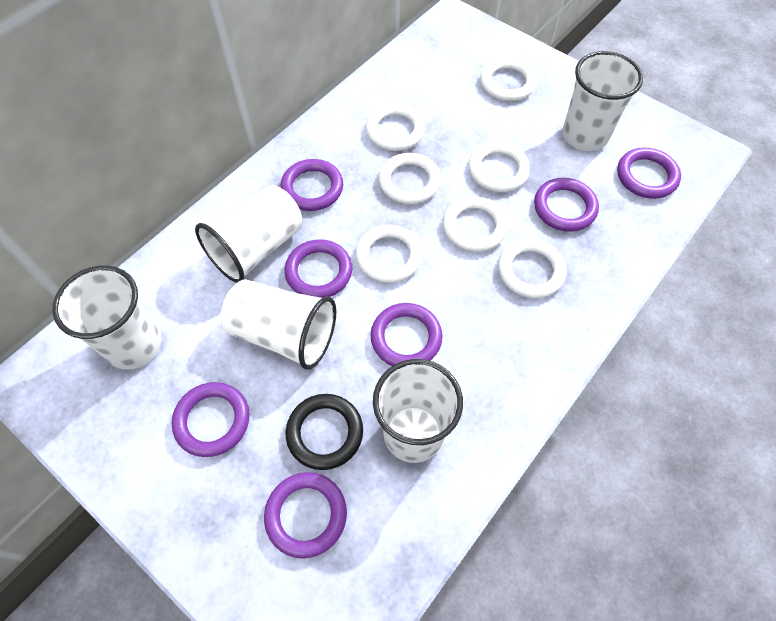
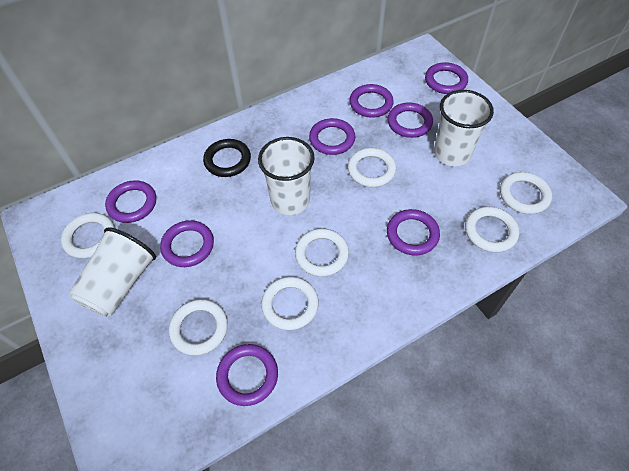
purple ring: 7 -> 8
white cup: 5 -> 3

